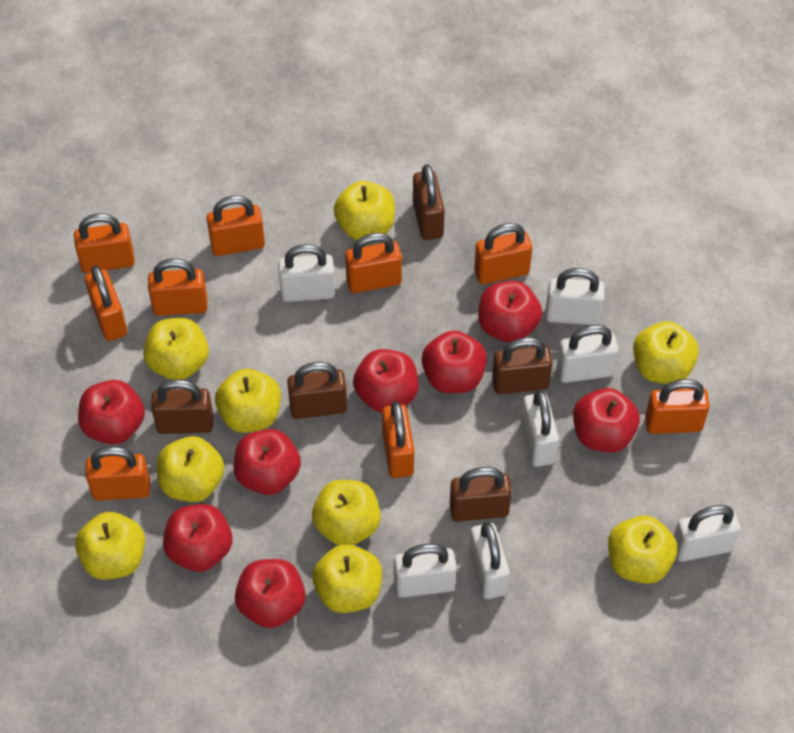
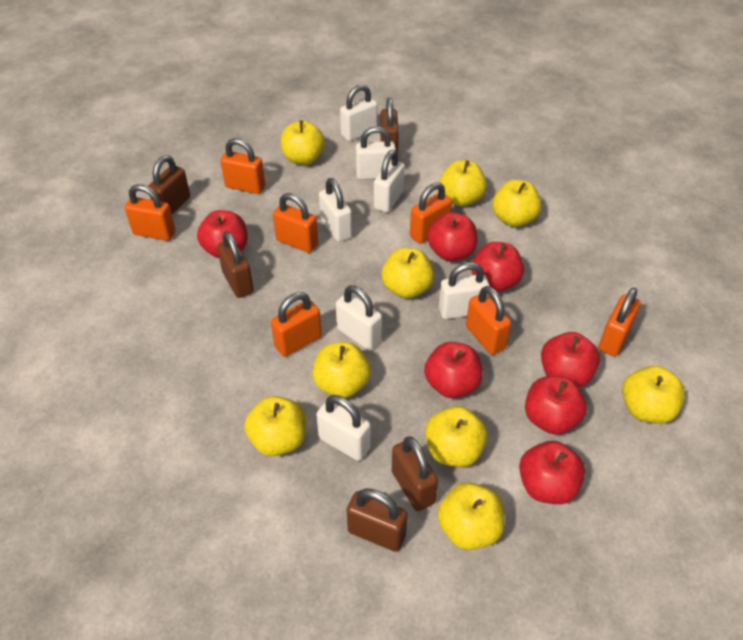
orange padlock: 9 -> 7
red apple: 8 -> 7

